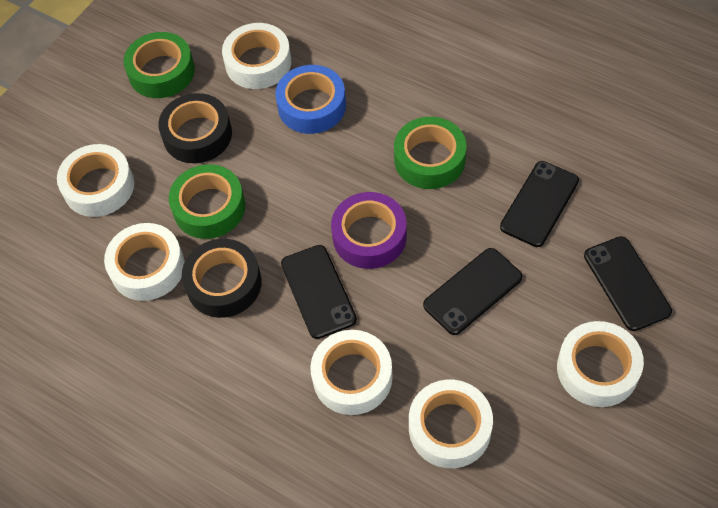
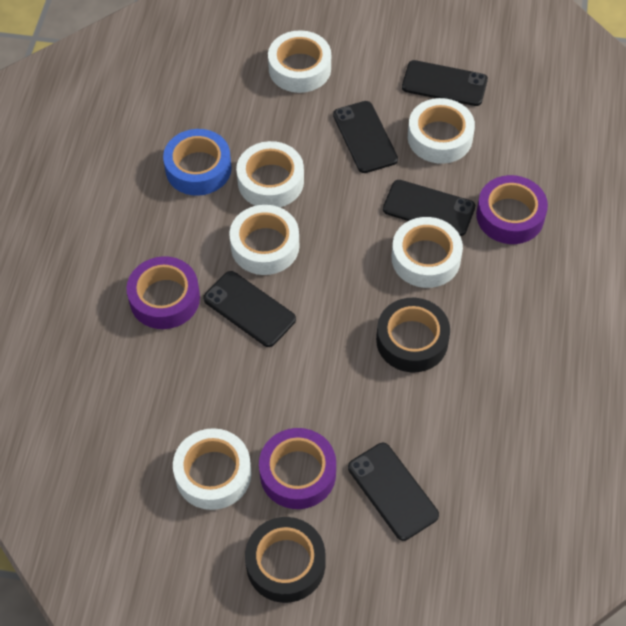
black phone: 4 -> 5
green tape: 3 -> 0
purple tape: 1 -> 3

